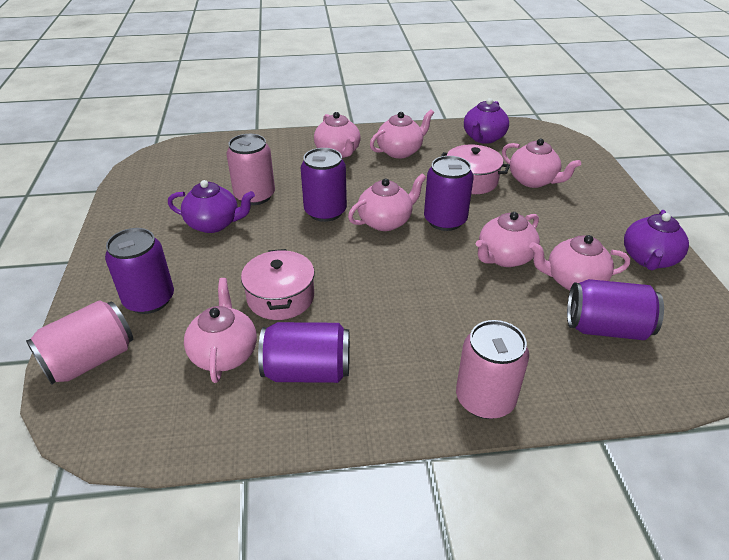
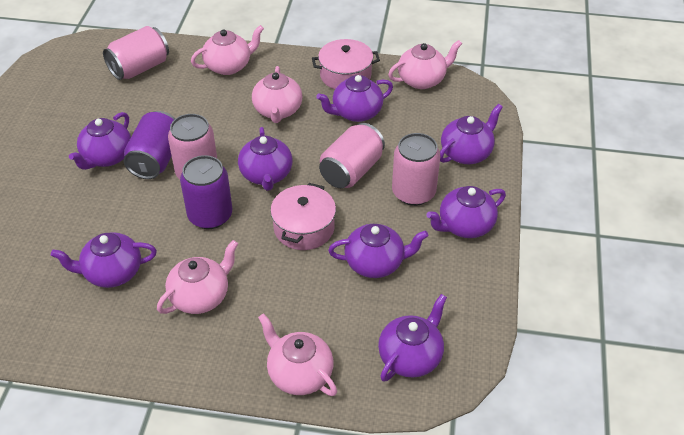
pink can: 3 -> 4
pink teapot: 7 -> 5
purple can: 5 -> 2
purple teapot: 3 -> 8

